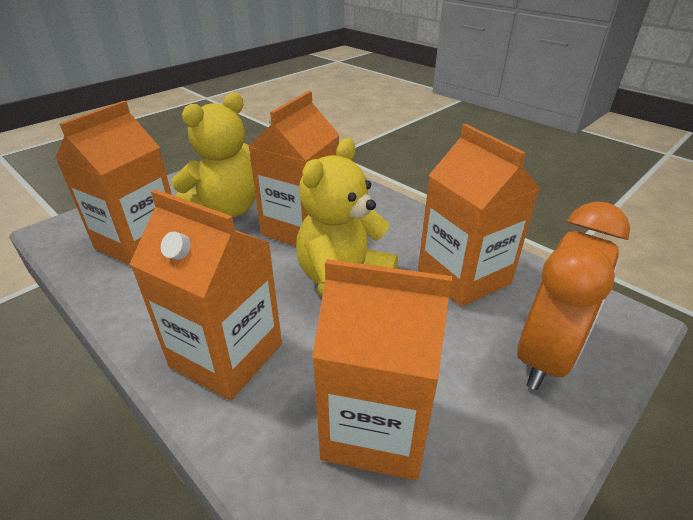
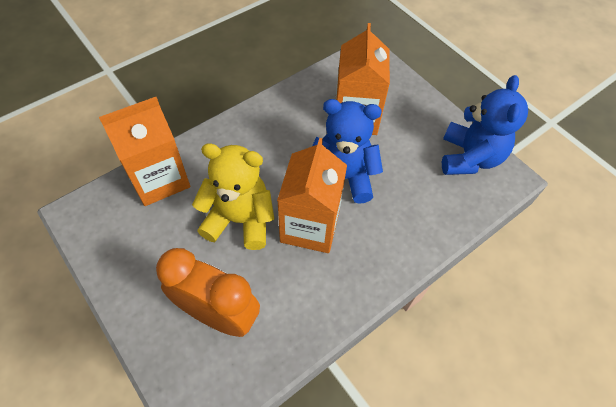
blue teddy bear: 0 -> 2
orange carton: 5 -> 3
yellow teddy bear: 2 -> 1

